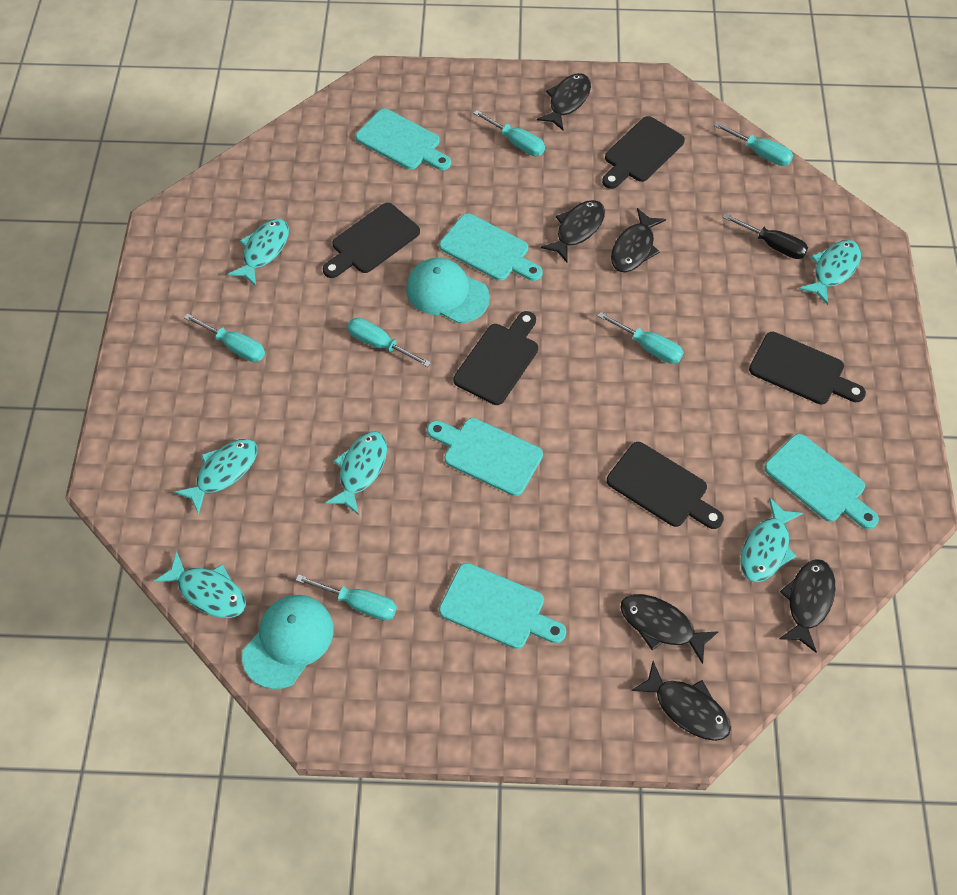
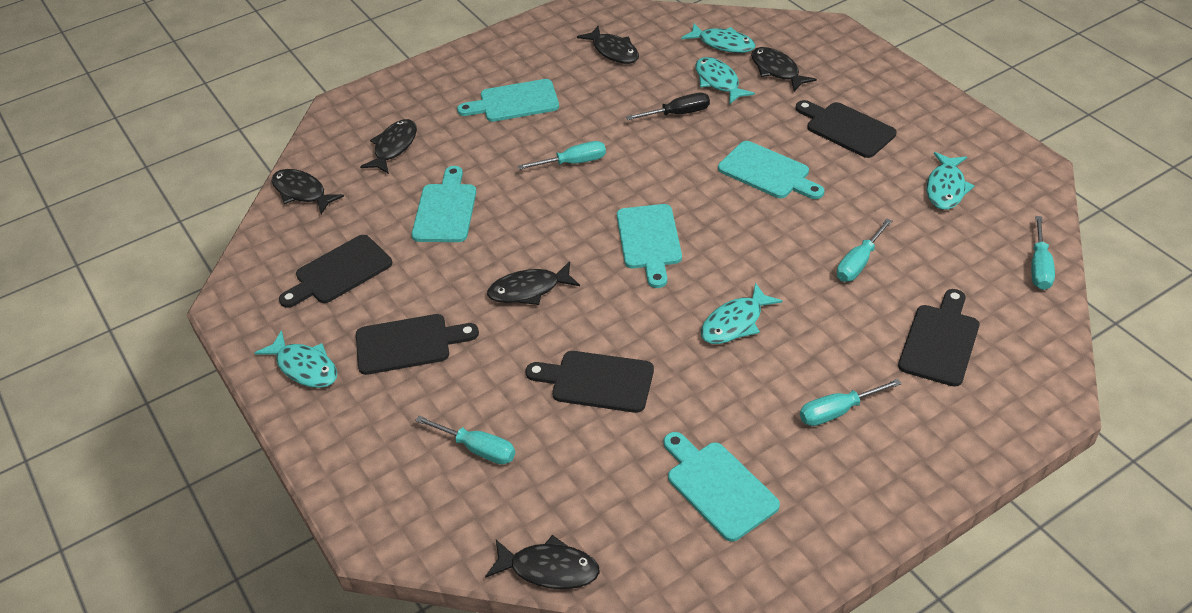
turquoise cap: 2 -> 0
turquoise fish: 6 -> 5
turquoise screwdriver: 6 -> 5

